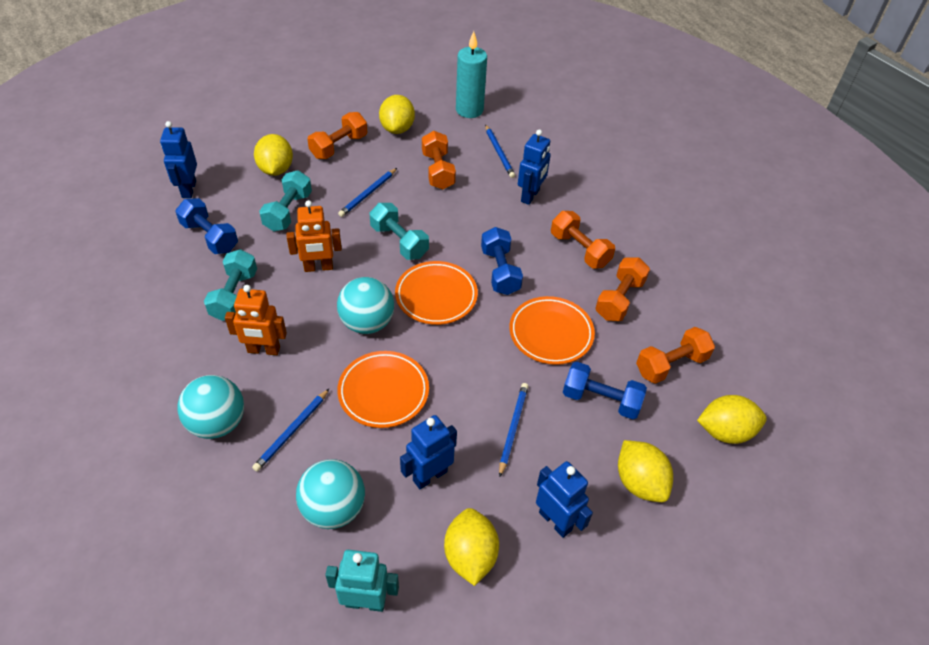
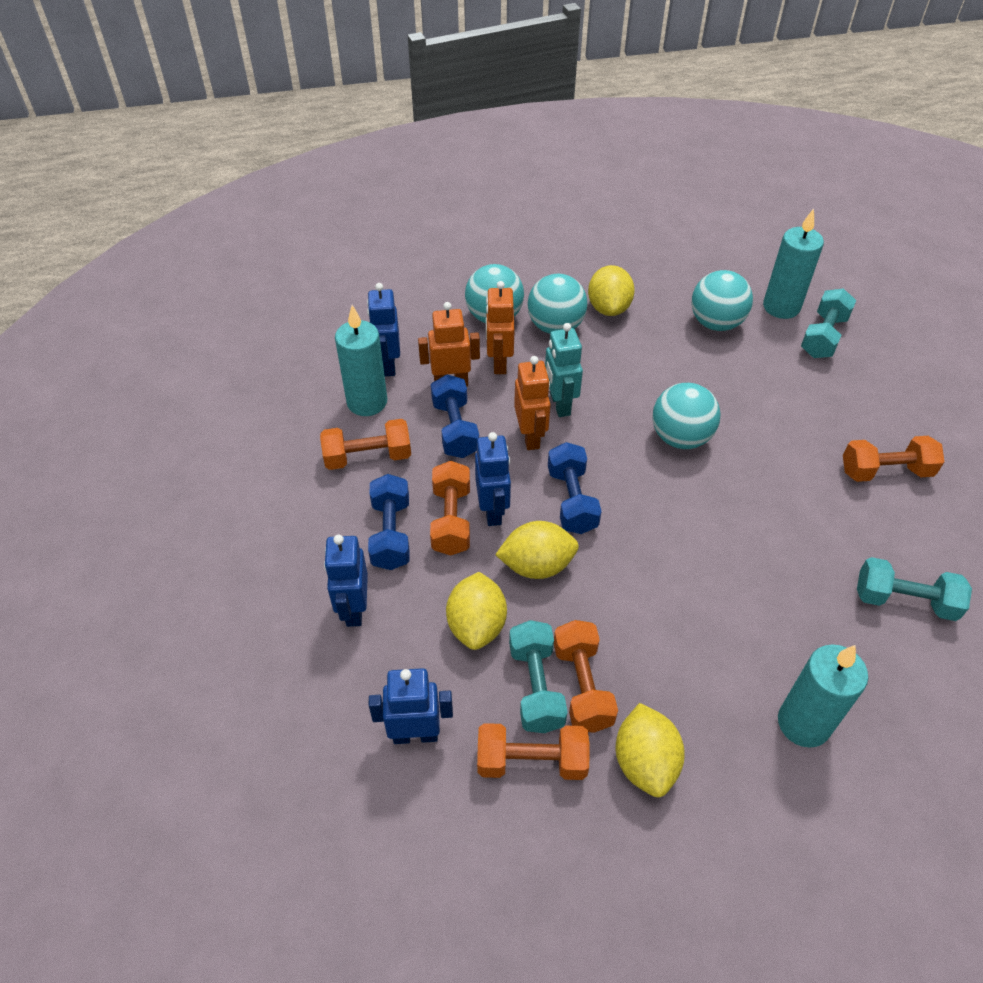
blue pencil: 4 -> 0
orange plate: 3 -> 0
orange robot: 2 -> 3
turquoise ball: 3 -> 4
turquoise candle: 1 -> 3
yellow lemon: 5 -> 4

